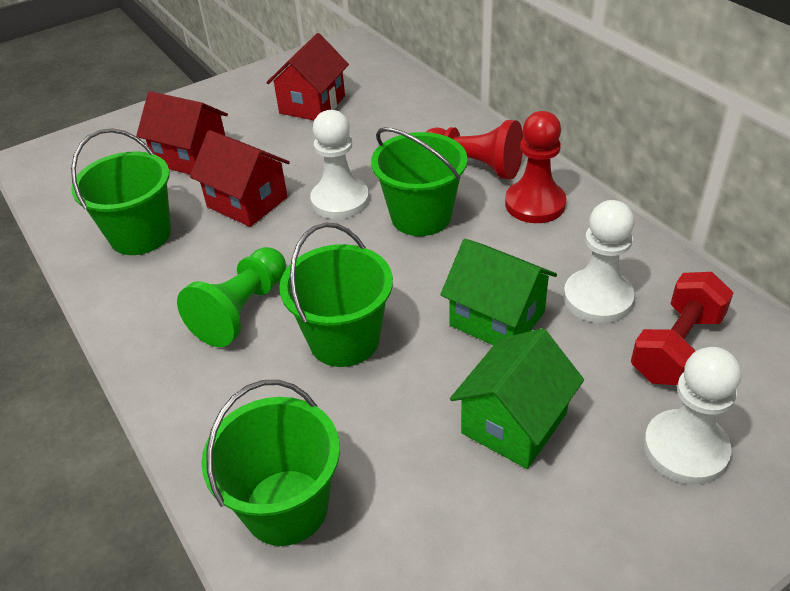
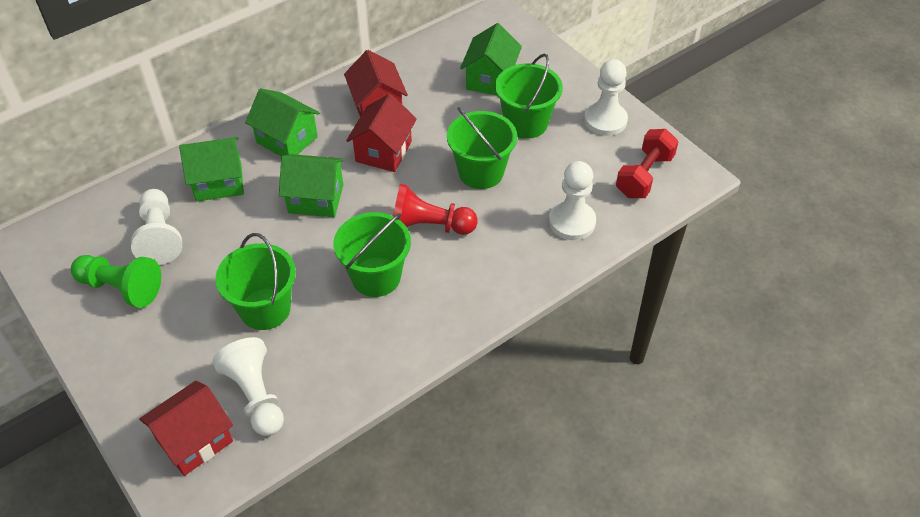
green house: 2 -> 4
red pawn: 2 -> 1
white pawn: 3 -> 4

